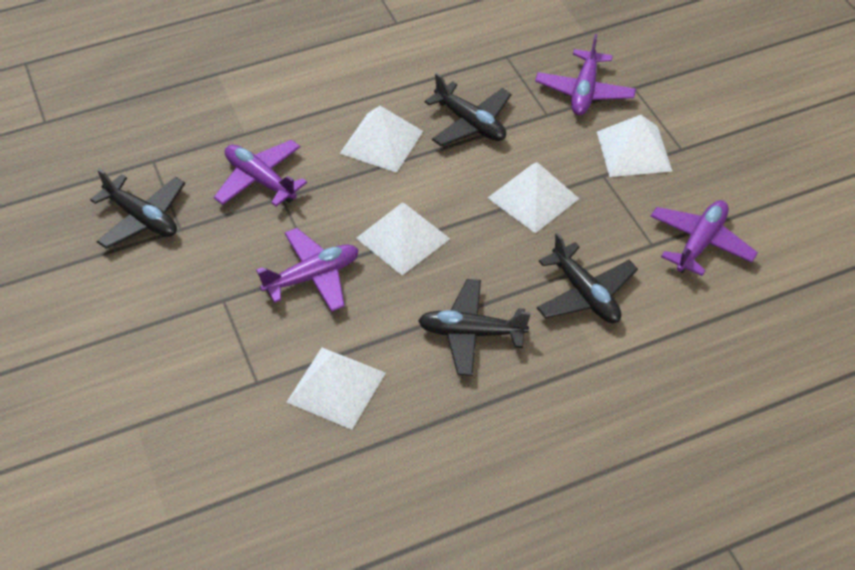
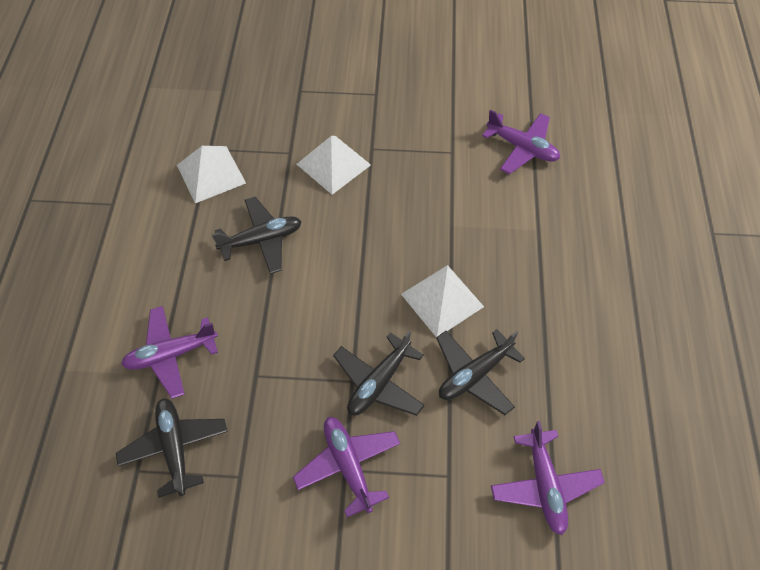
white pyramid: 5 -> 3

